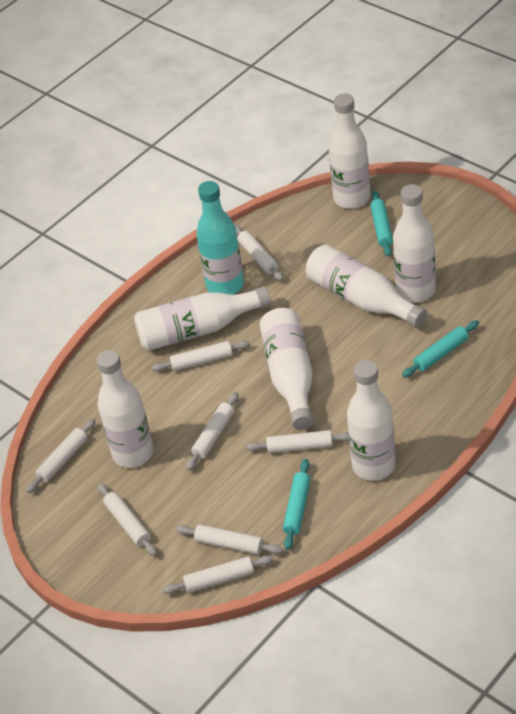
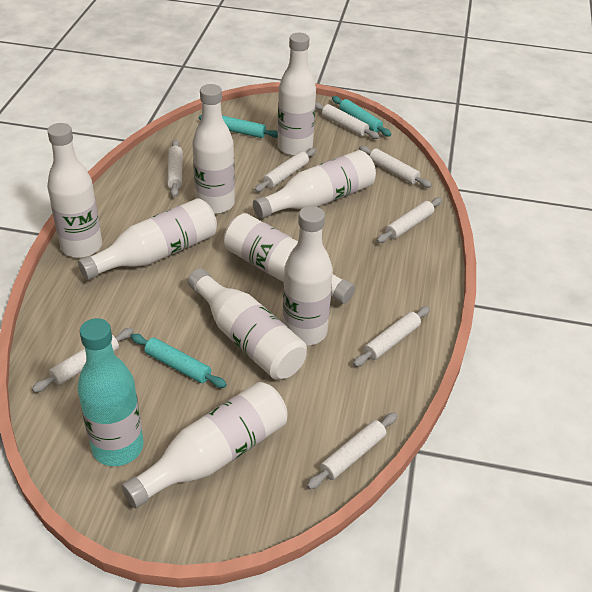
white bottle: 7 -> 9

